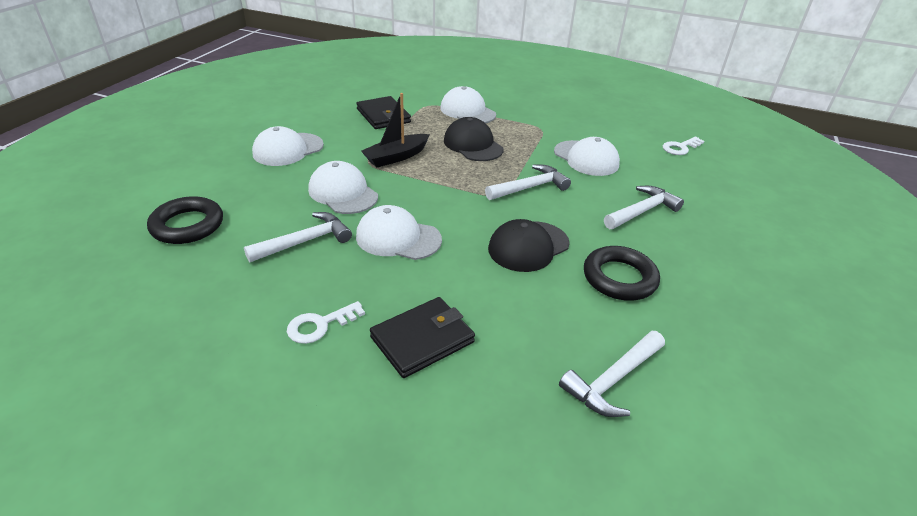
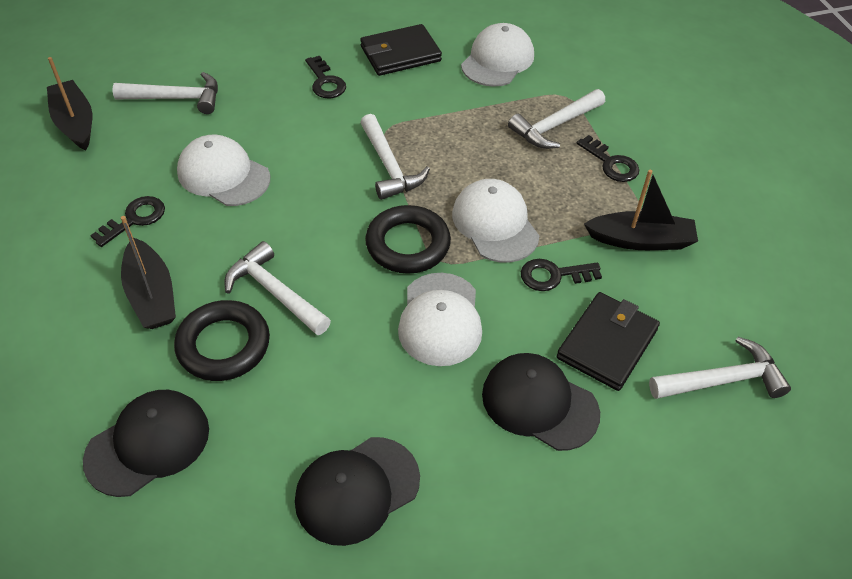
black boat: 1 -> 3
black cap: 2 -> 3
black key: 0 -> 4
white cap: 5 -> 4
white hammer: 4 -> 5
white key: 2 -> 0

